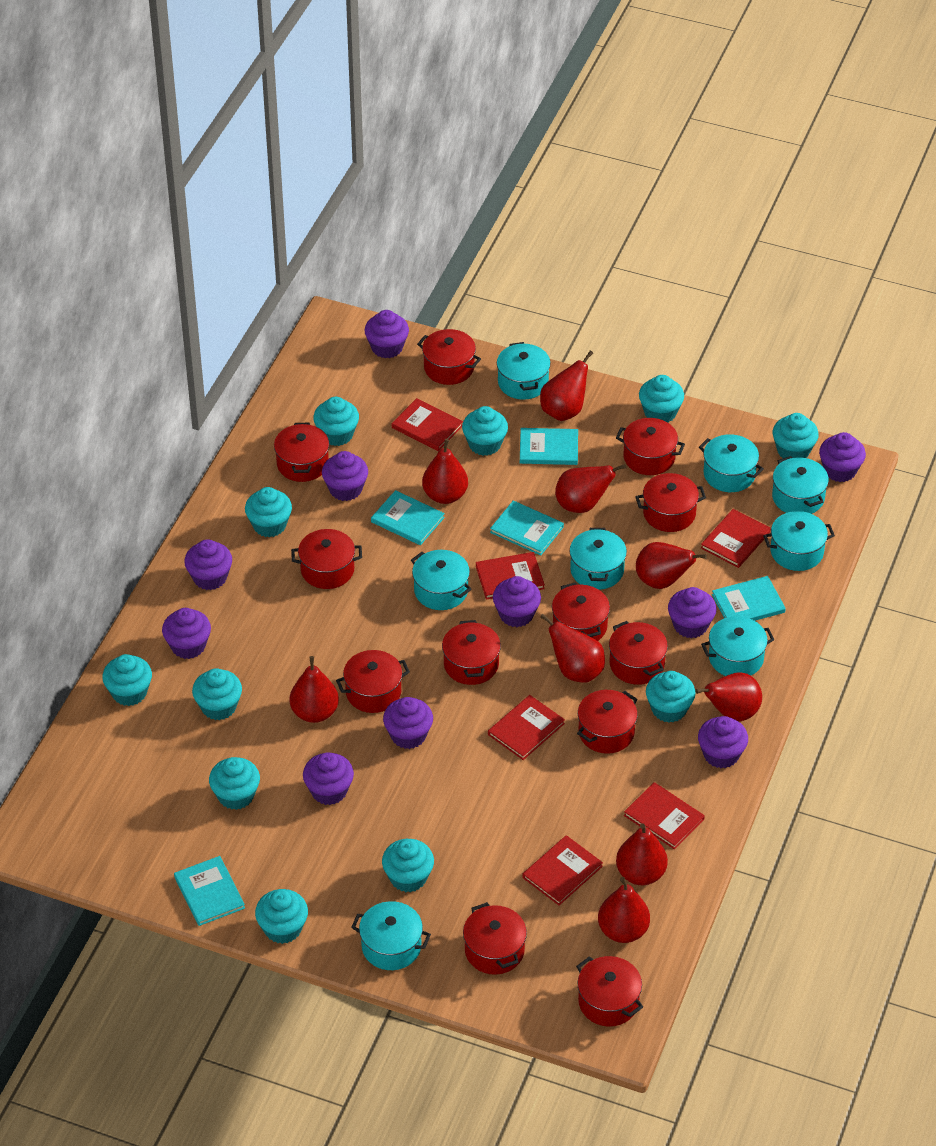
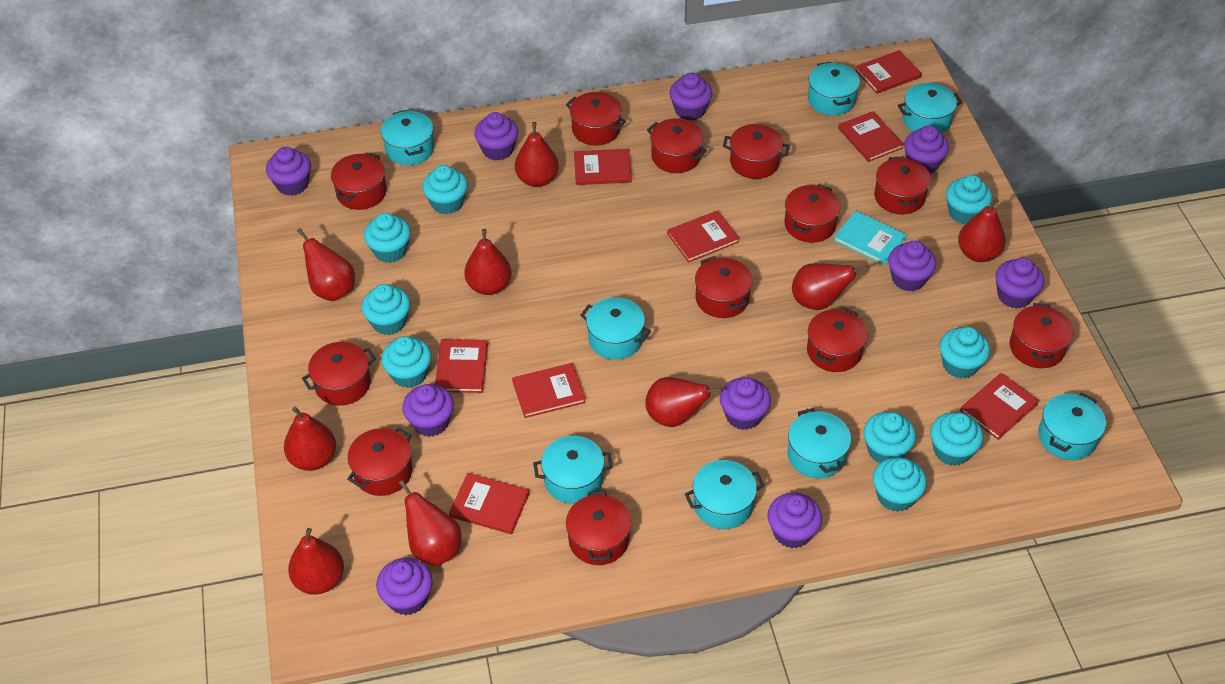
red book: 6 -> 8
turquoise book: 5 -> 1
turquoise cupcake: 11 -> 9

